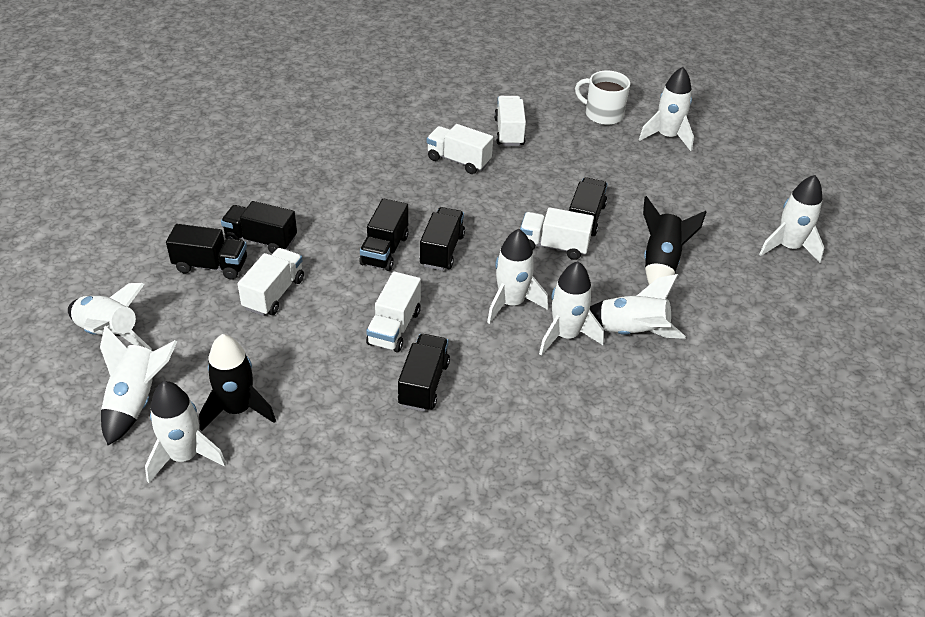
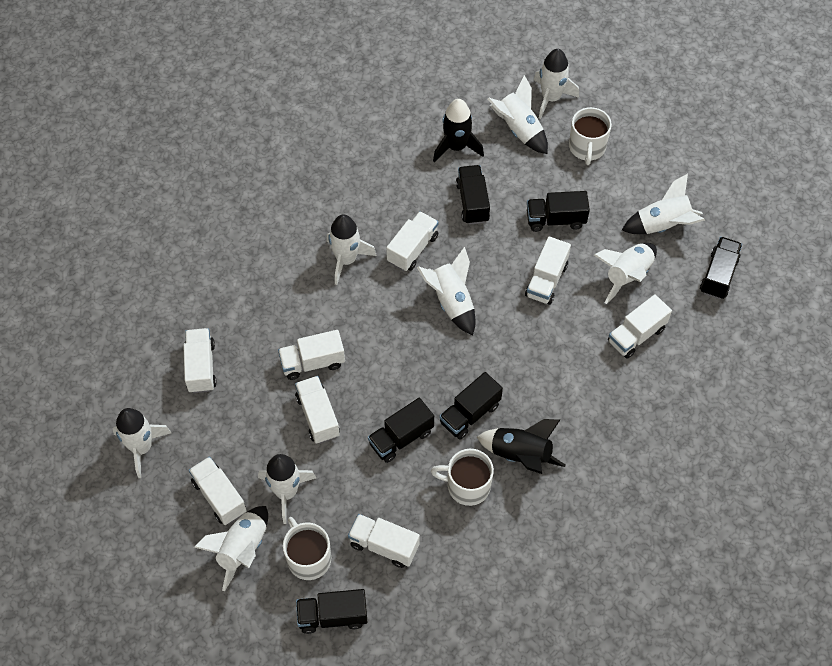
white mug: 1 -> 3
white rocket: 8 -> 9
white truck: 5 -> 8

